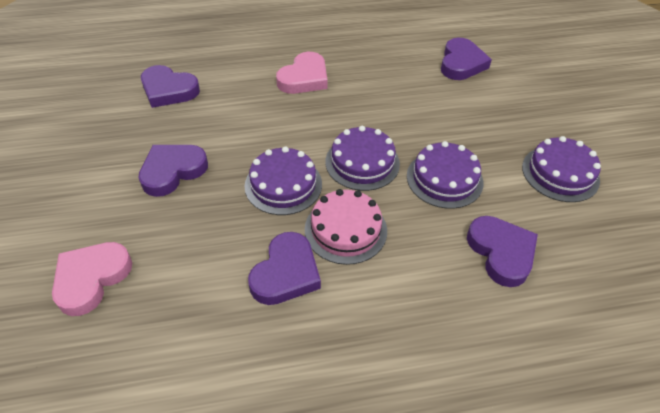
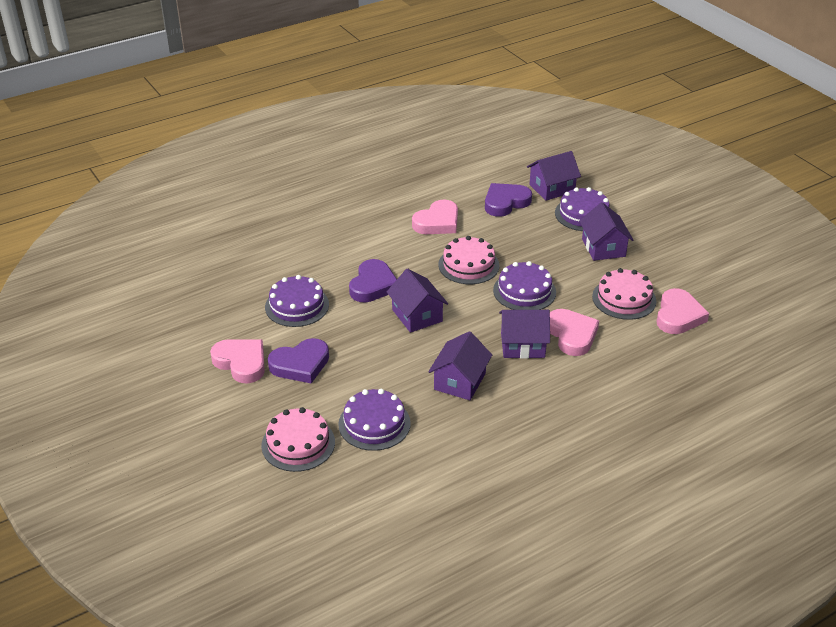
pink cake: 1 -> 3
pink heart: 2 -> 4
purple heart: 5 -> 3
purple house: 0 -> 5

